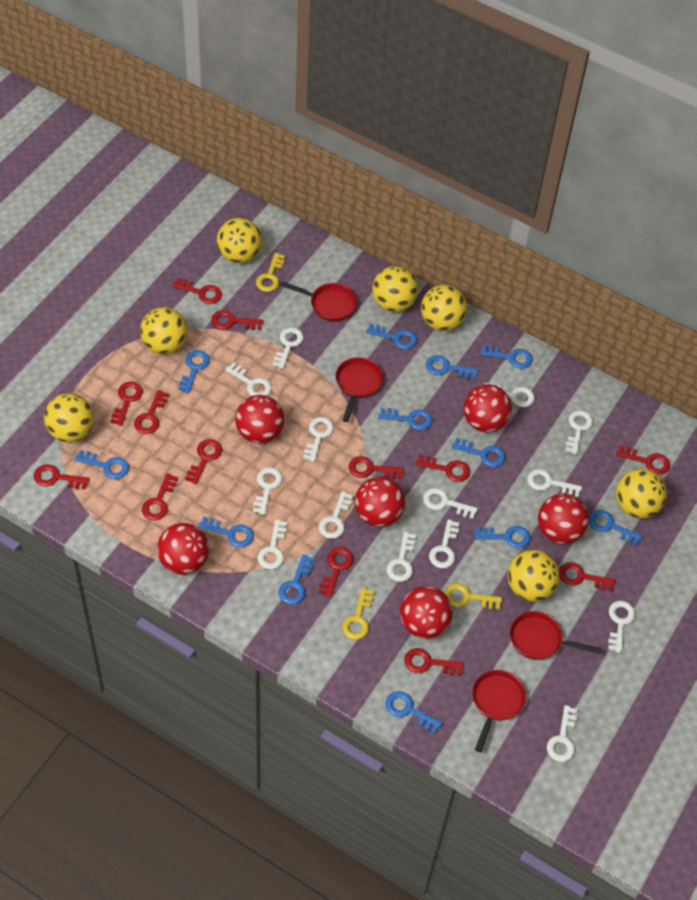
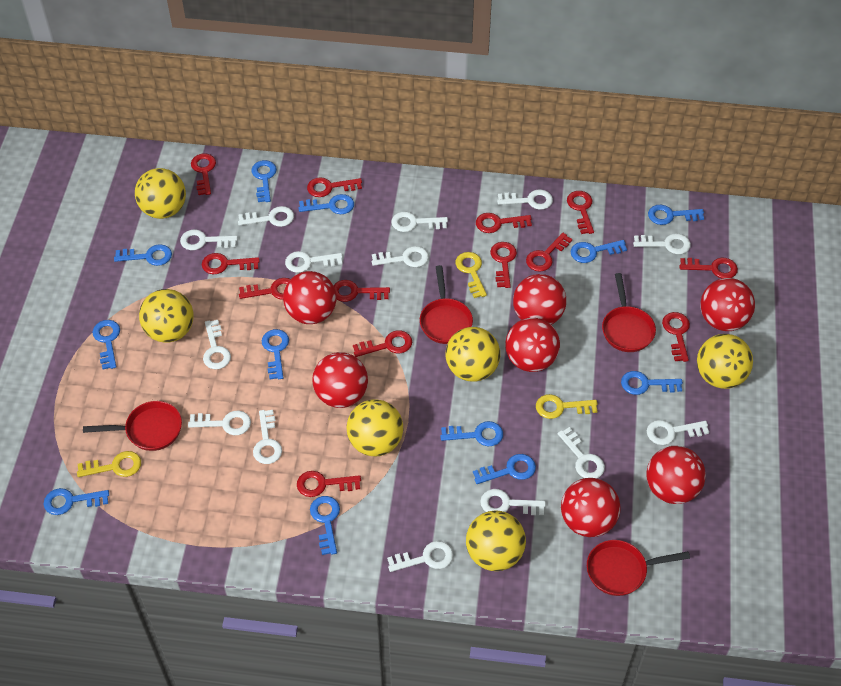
red ball: 6 -> 7
yellow ball: 7 -> 6

